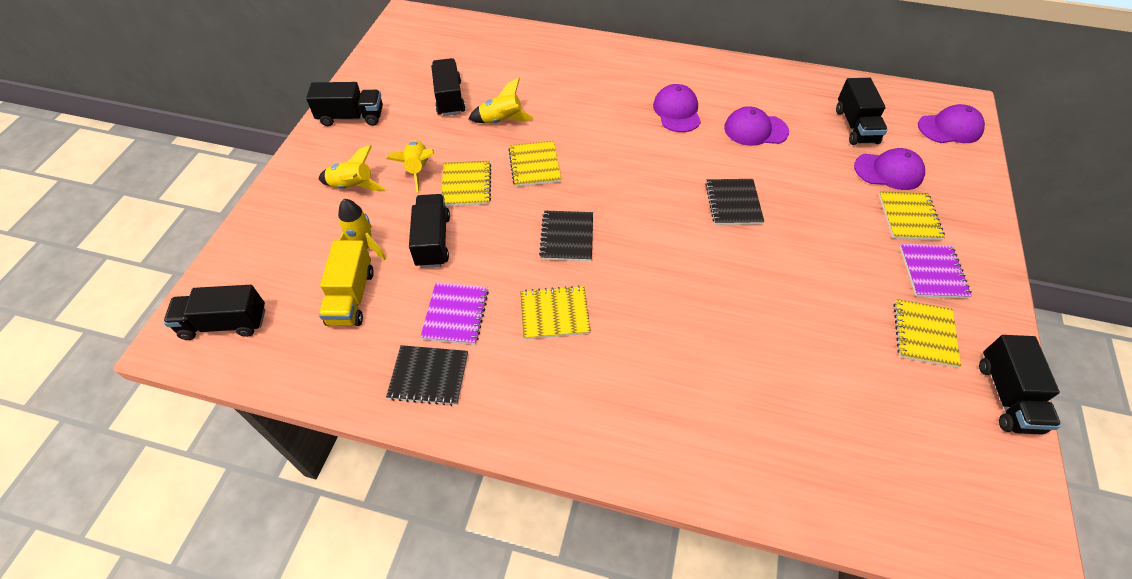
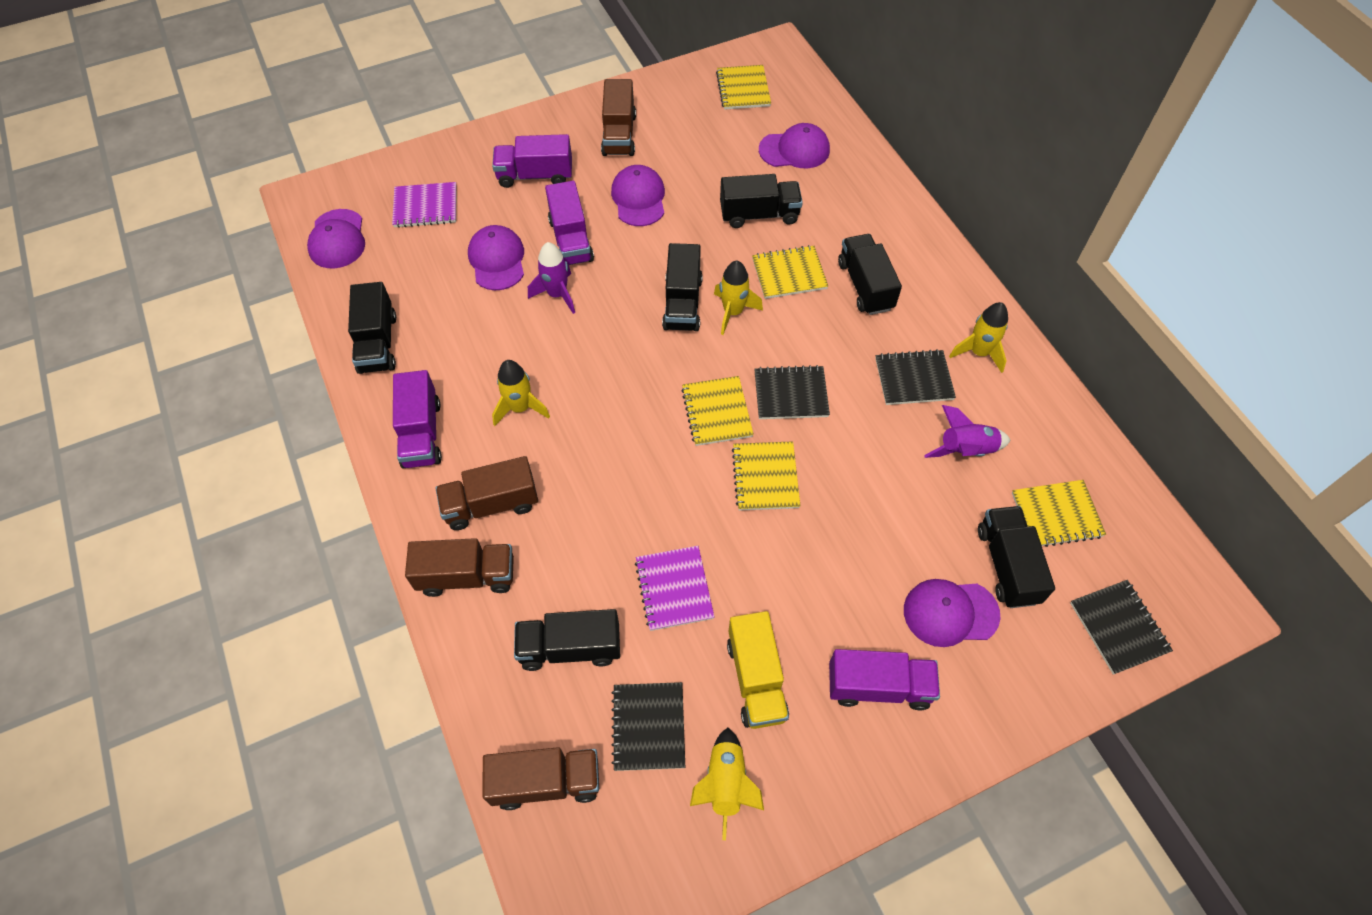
black notebook: 3 -> 4
brown truck: 0 -> 4
purple cap: 4 -> 5
purple rocket: 0 -> 2
purple truck: 0 -> 4

